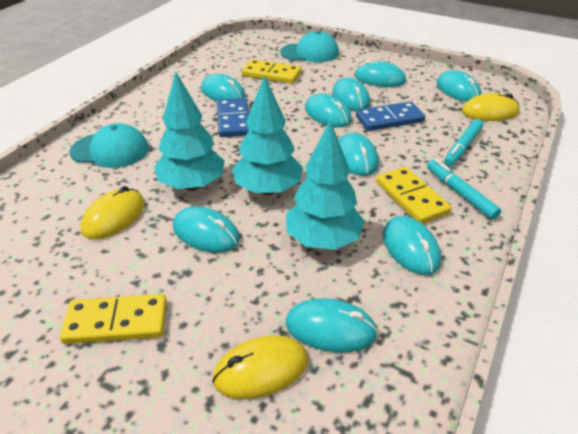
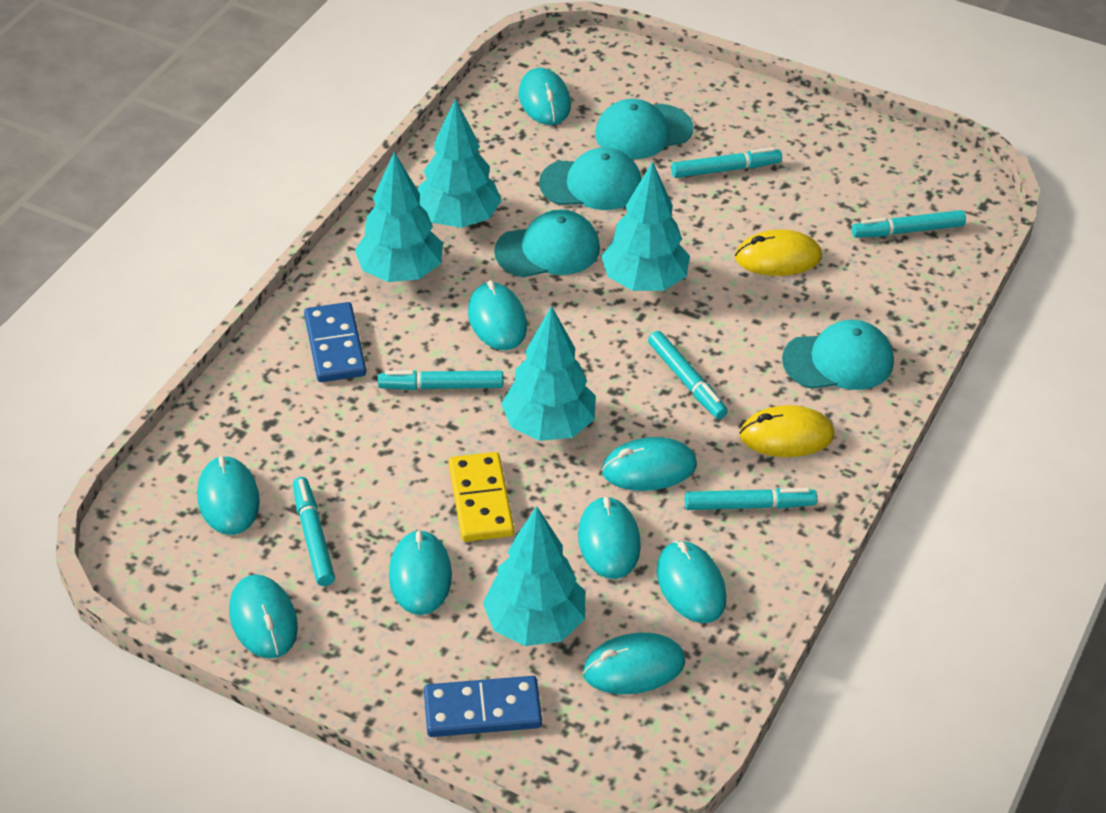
turquoise cap: 2 -> 4
turquoise marker: 2 -> 6
turquoise tree: 3 -> 5
yellow domino: 3 -> 1
yellow mouse: 3 -> 2

